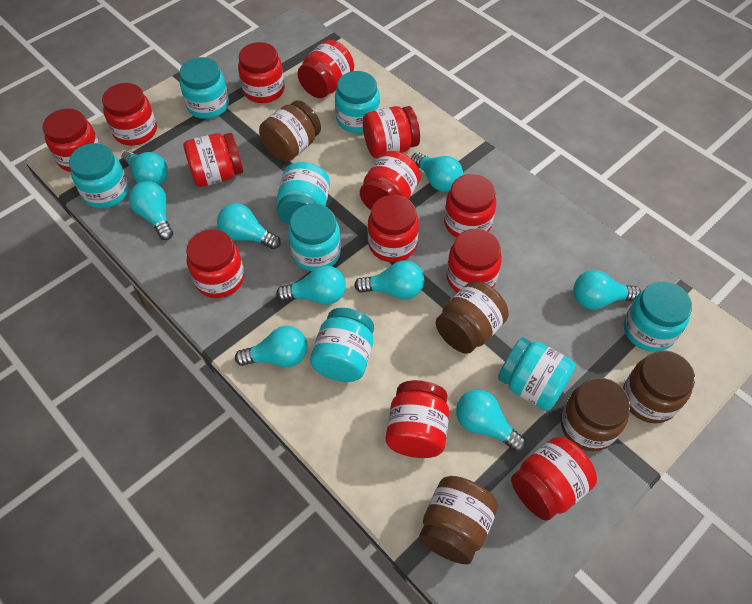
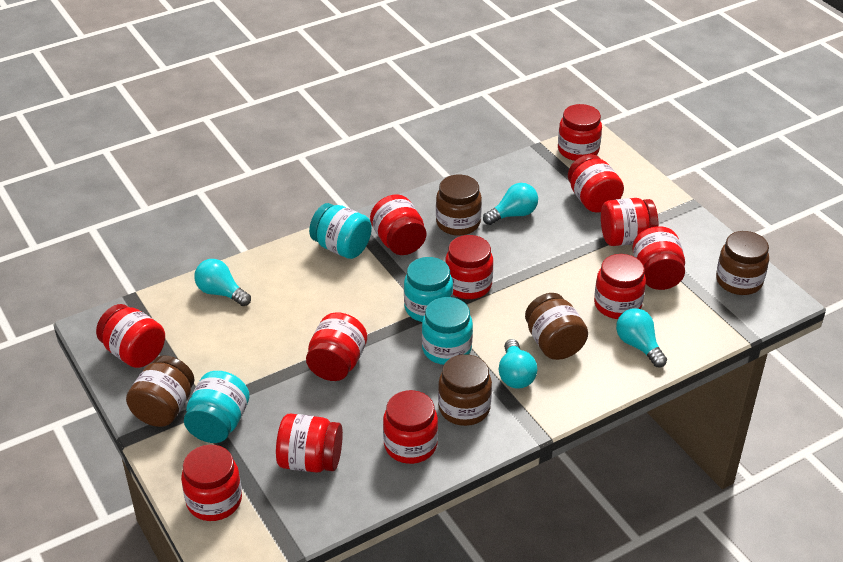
red jar: 13 -> 12
turquoise jar: 8 -> 4
turquoise light bulb: 9 -> 4

